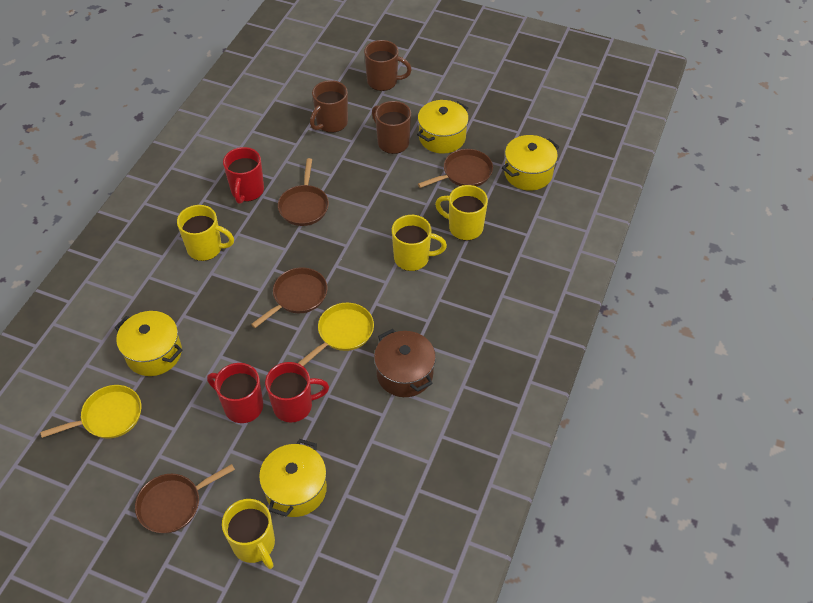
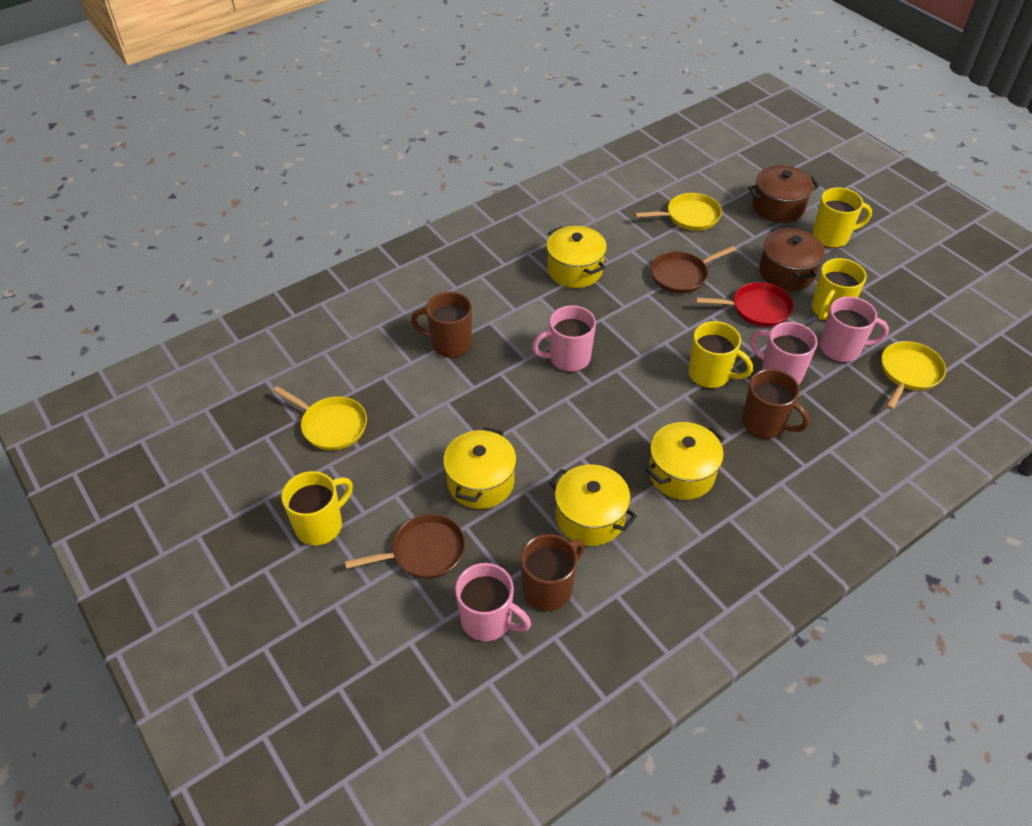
brown pan: 4 -> 2
brown pot: 1 -> 2
pink mug: 0 -> 4
red mug: 3 -> 0
red pan: 0 -> 1
yellow pan: 2 -> 3

